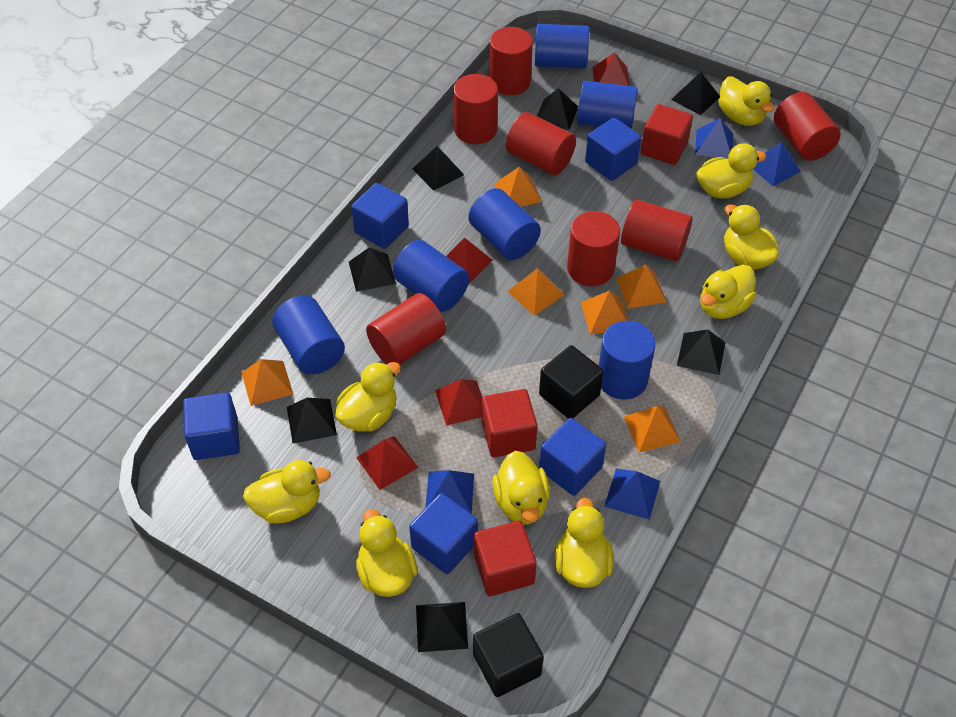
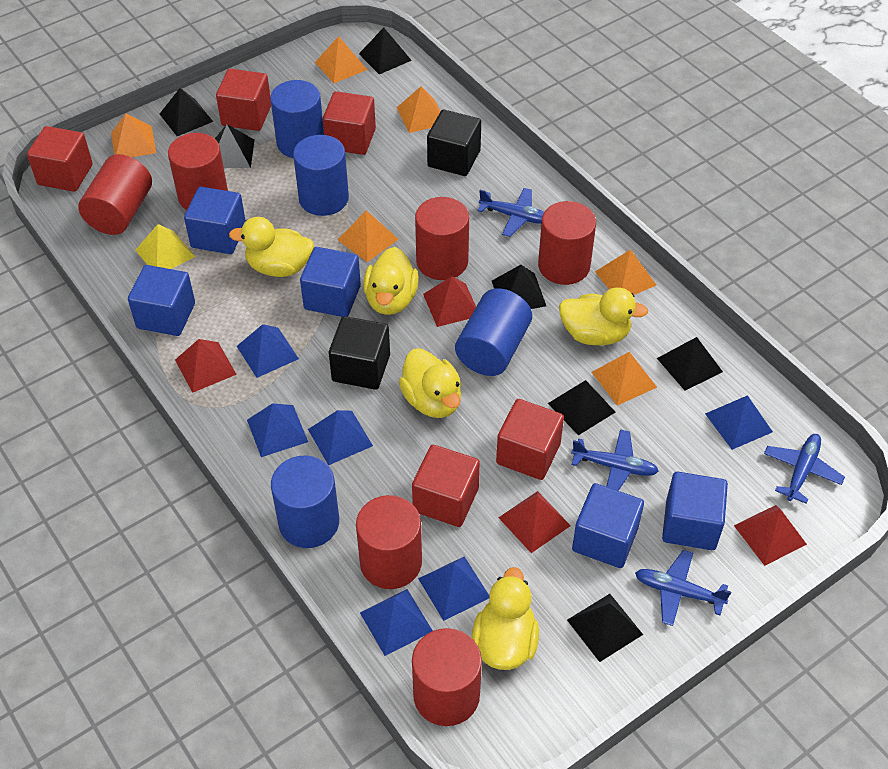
blue cylinder: 6 -> 4
blue plane: 0 -> 4
blue pyramid: 4 -> 6
red cube: 3 -> 5
red cylinder: 7 -> 6
yellow duck: 9 -> 5
yellow pyramid: 0 -> 1

